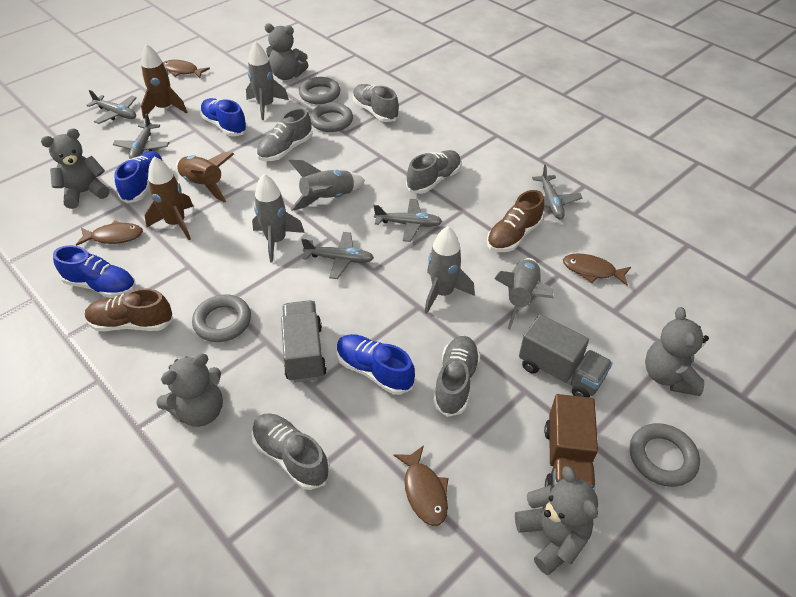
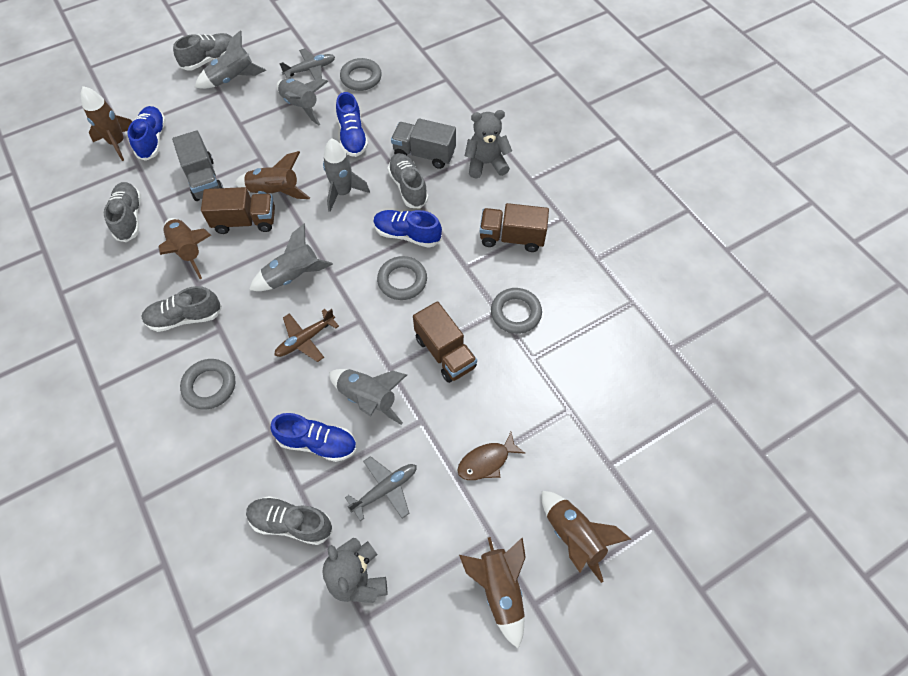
brown fish: 4 -> 1
brown plane: 0 -> 1
brown rocket: 3 -> 5
brown shoe: 2 -> 0
brown truck: 1 -> 3
grey plane: 5 -> 2
grey teddy bear: 5 -> 2

